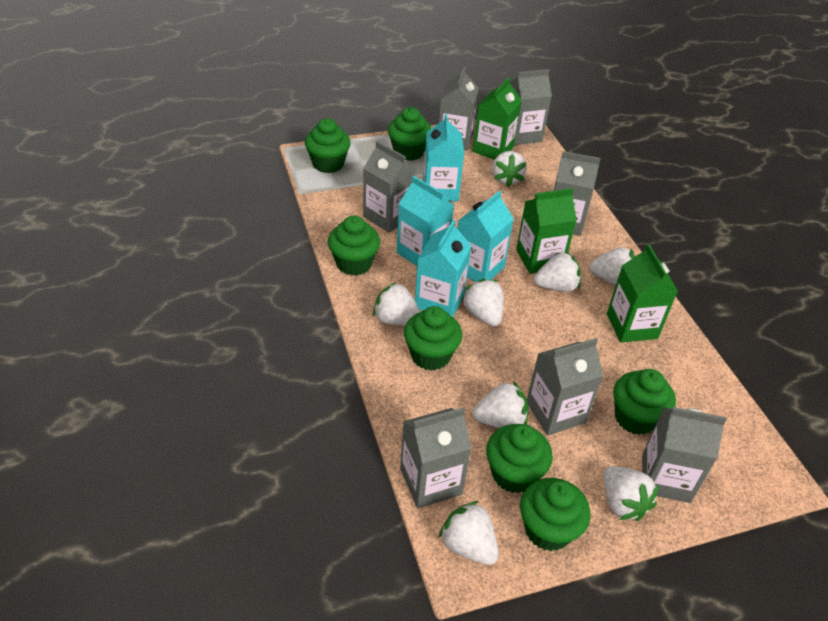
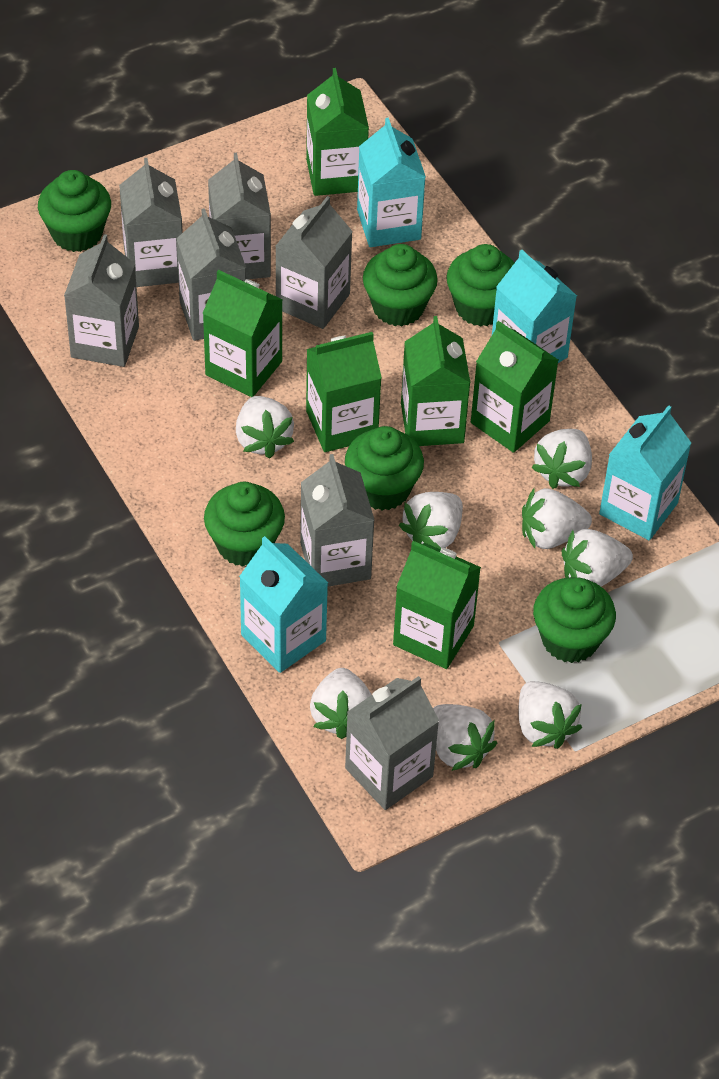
green carton: 3 -> 6
green cupcake: 7 -> 6

